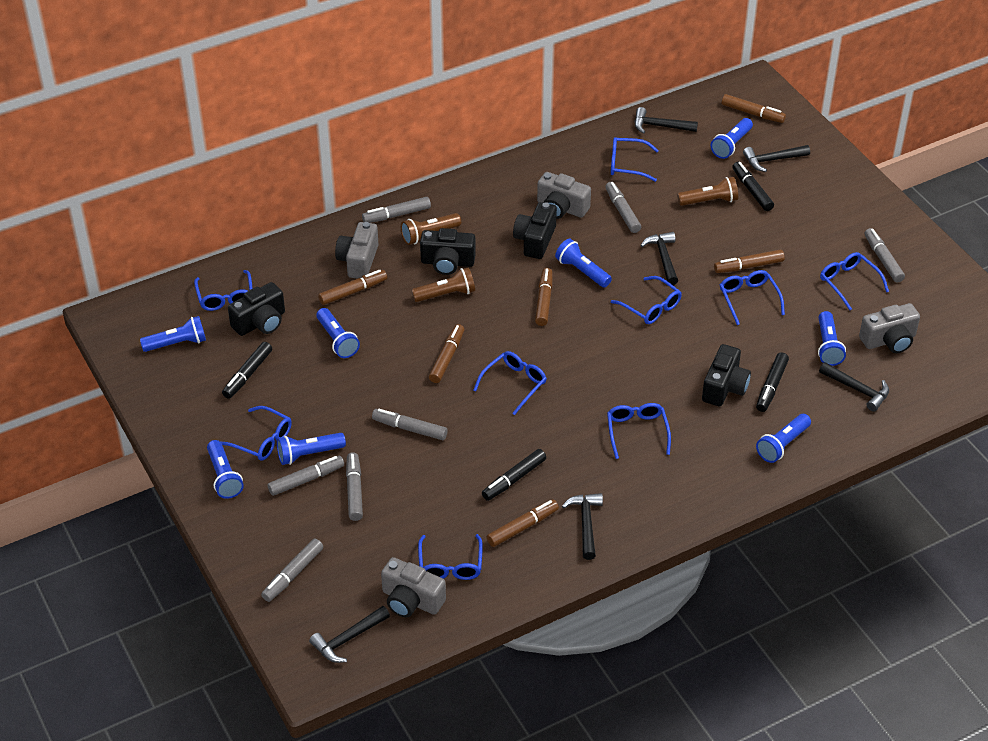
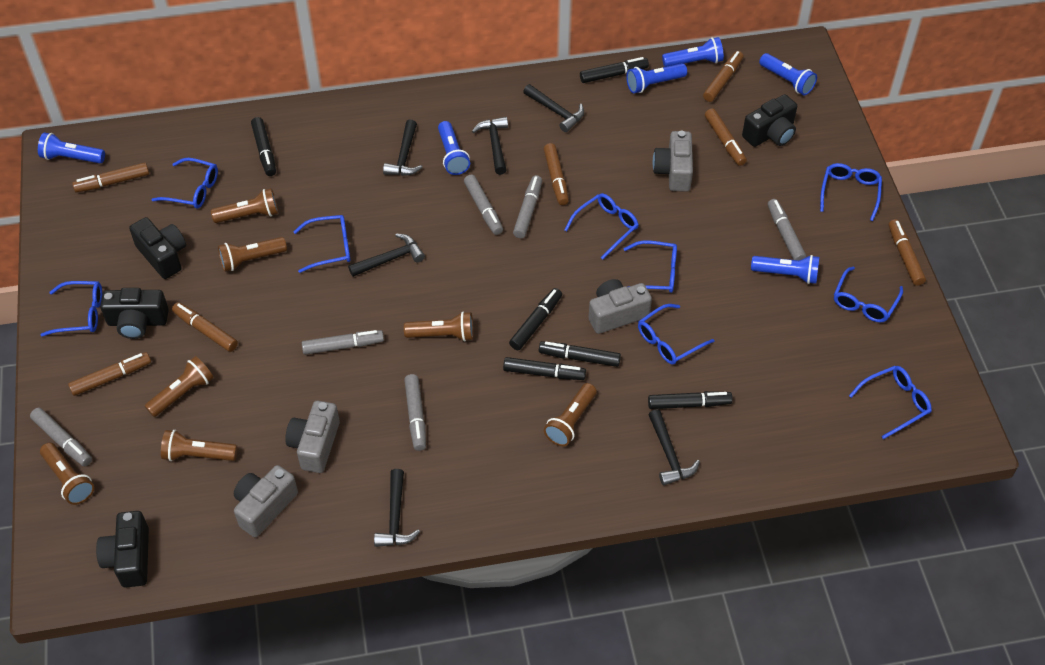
black marker: 4 -> 6
blue flashlight: 8 -> 6
brown flashlight: 3 -> 7
brown marker: 6 -> 7
grey marker: 7 -> 6

